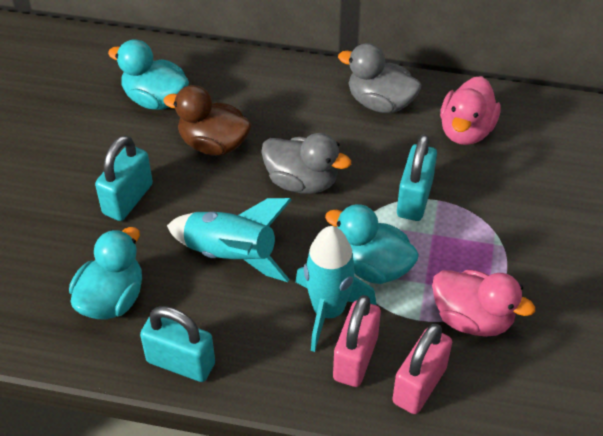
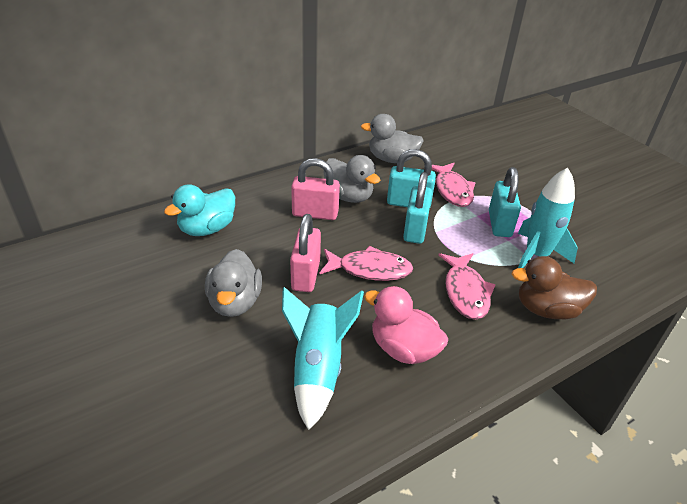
grey duck: 2 -> 3
pink duck: 2 -> 1
pink fish: 0 -> 3
turquoise duck: 3 -> 1

